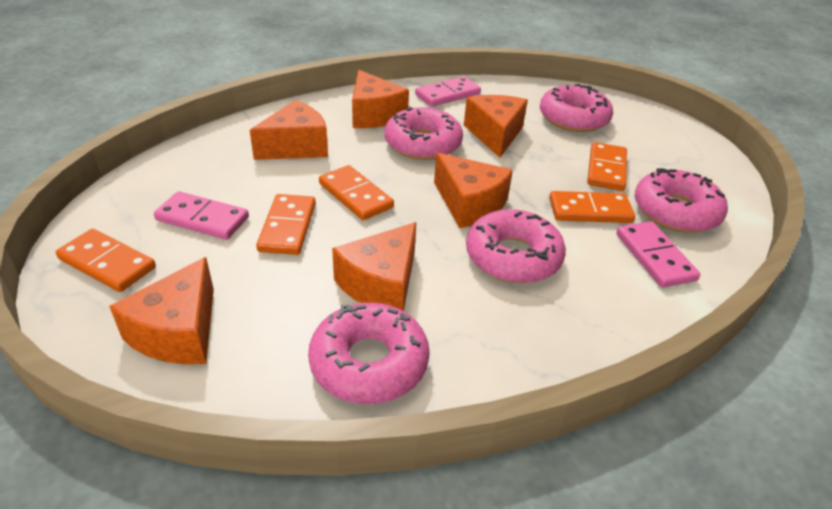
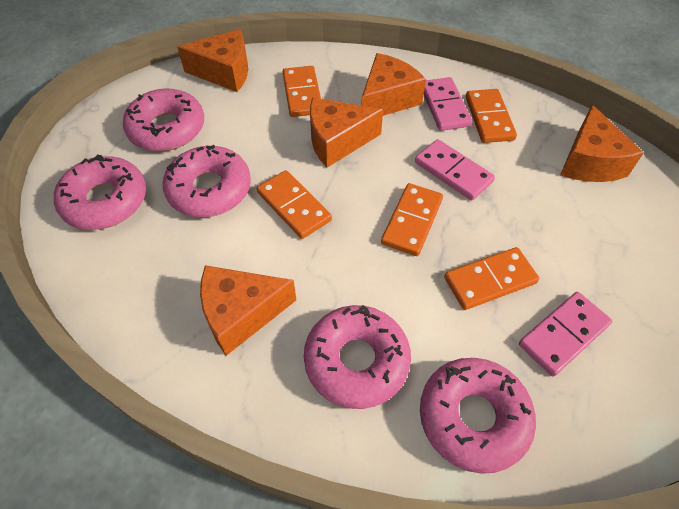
orange cheese: 6 -> 5

